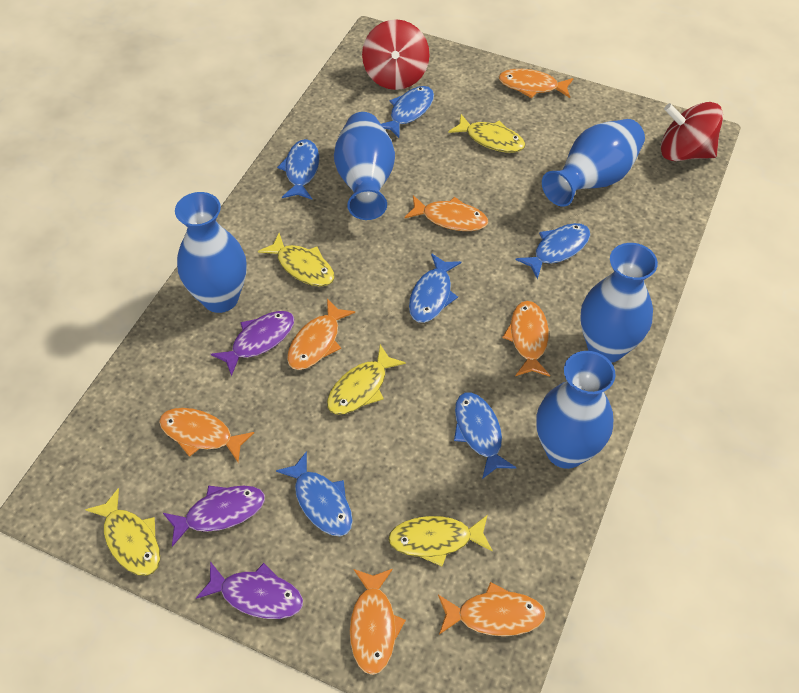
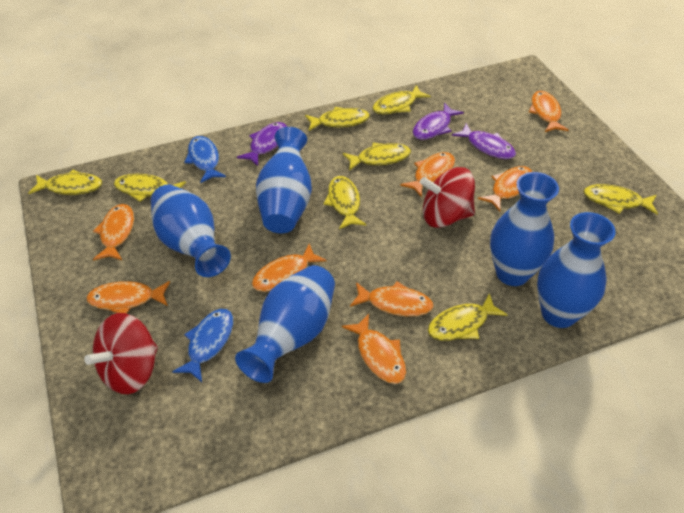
blue fish: 6 -> 2
orange fish: 7 -> 8
yellow fish: 5 -> 8

